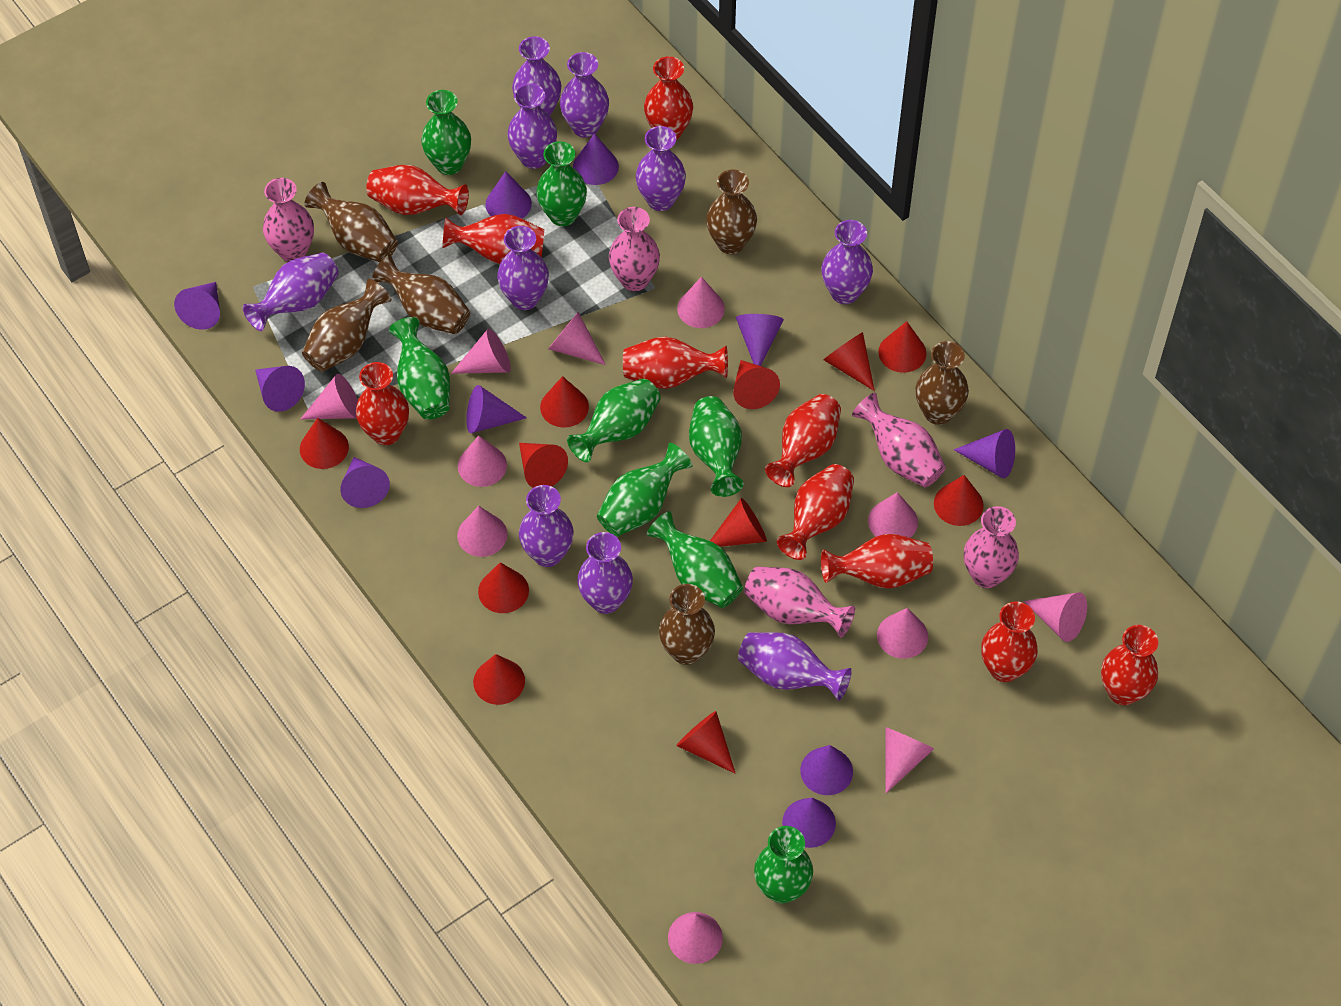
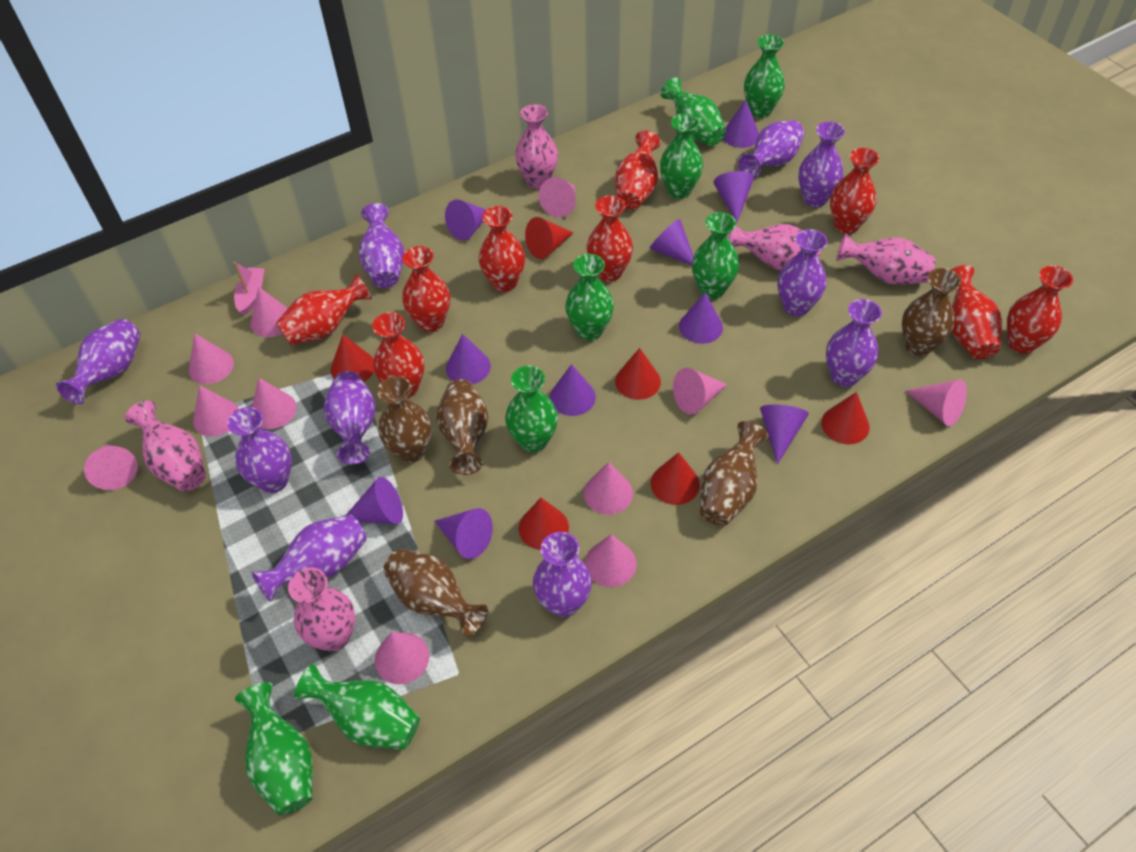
brown vase: 6 -> 5
pink boat: 0 -> 1
red cone: 11 -> 6
red vase: 10 -> 9

